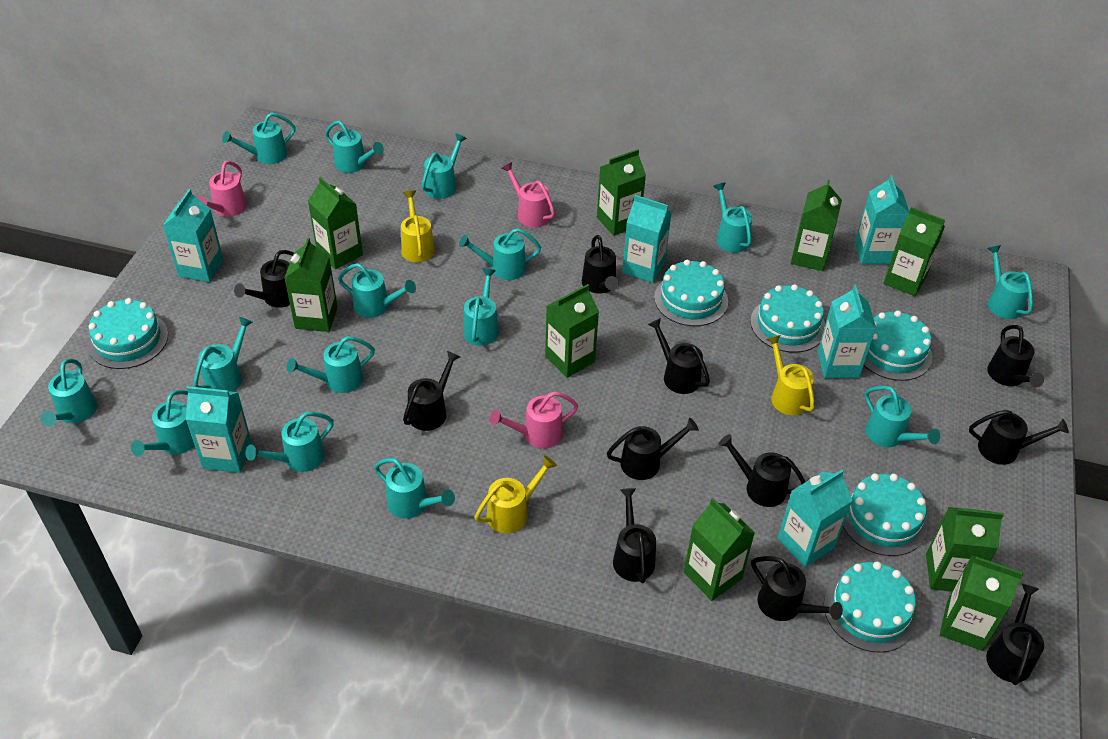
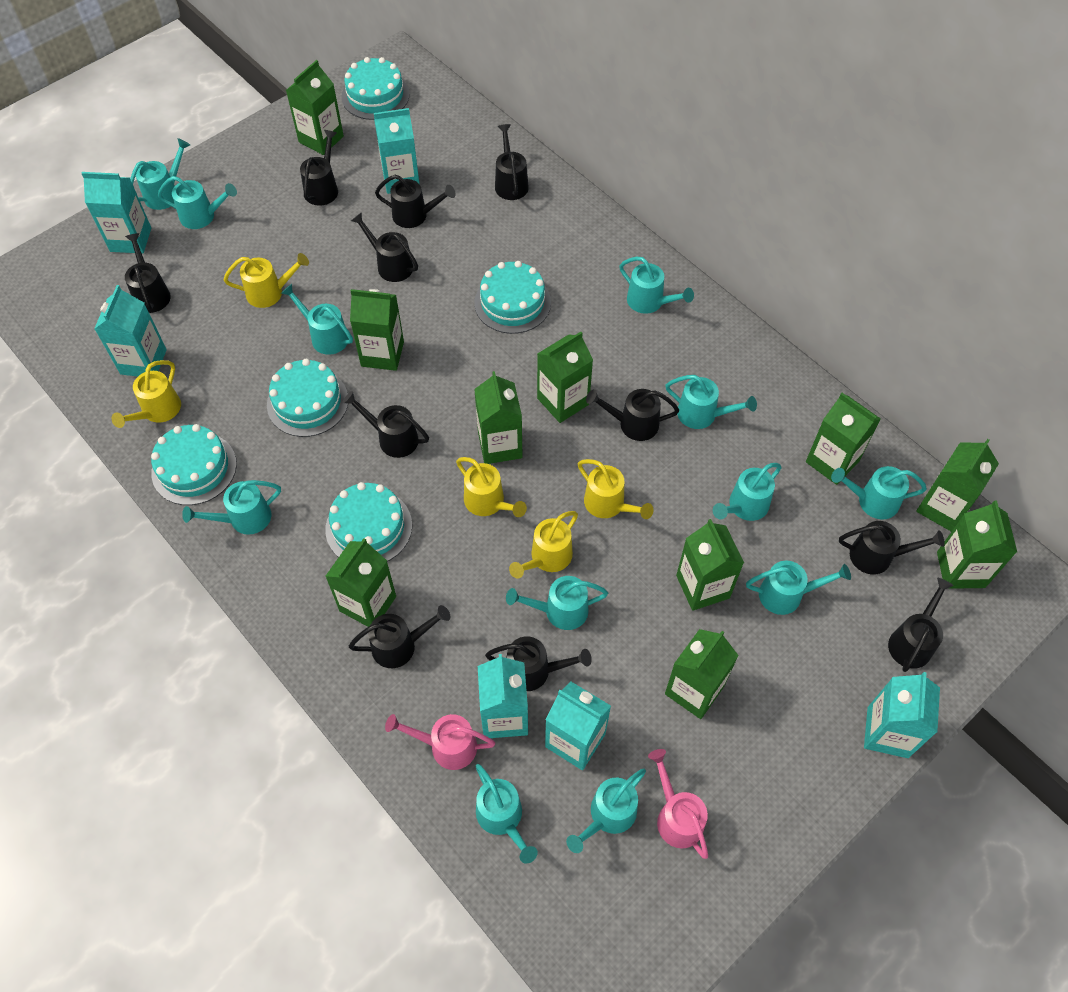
green carton: 9 -> 10
pink watering can: 3 -> 2
turquoise cake: 6 -> 5
turquoise watering can: 15 -> 12
yellow watering can: 3 -> 5

